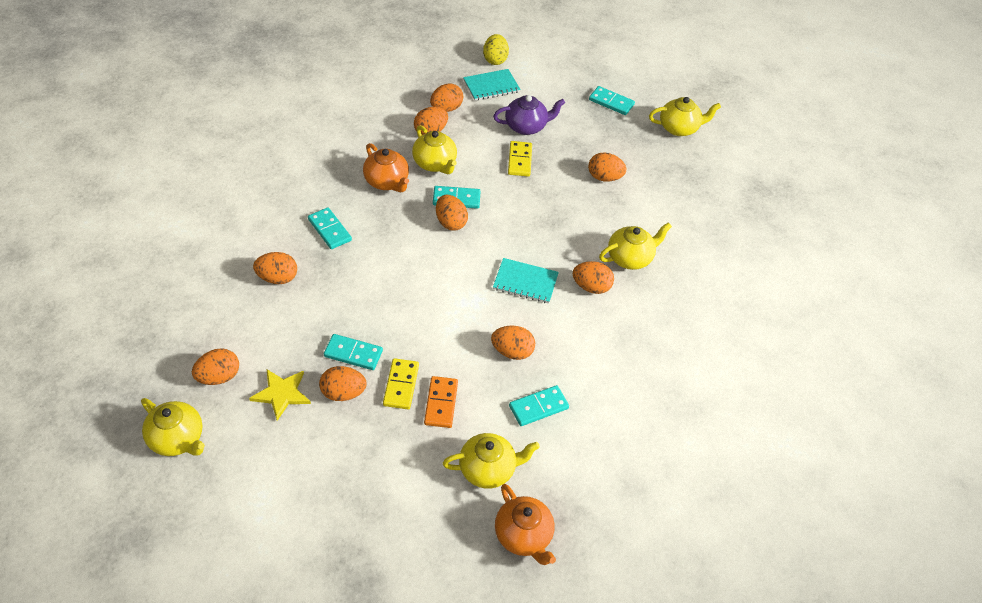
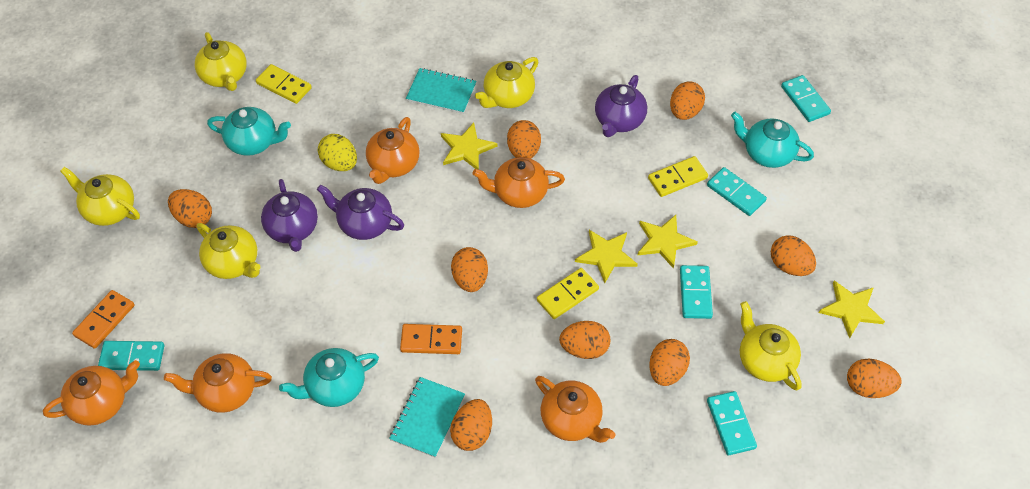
orange domino: 1 -> 2
orange teapot: 2 -> 5
purple teapot: 1 -> 3
turquoise teapot: 0 -> 3
yellow domino: 2 -> 3
yellow star: 1 -> 4

